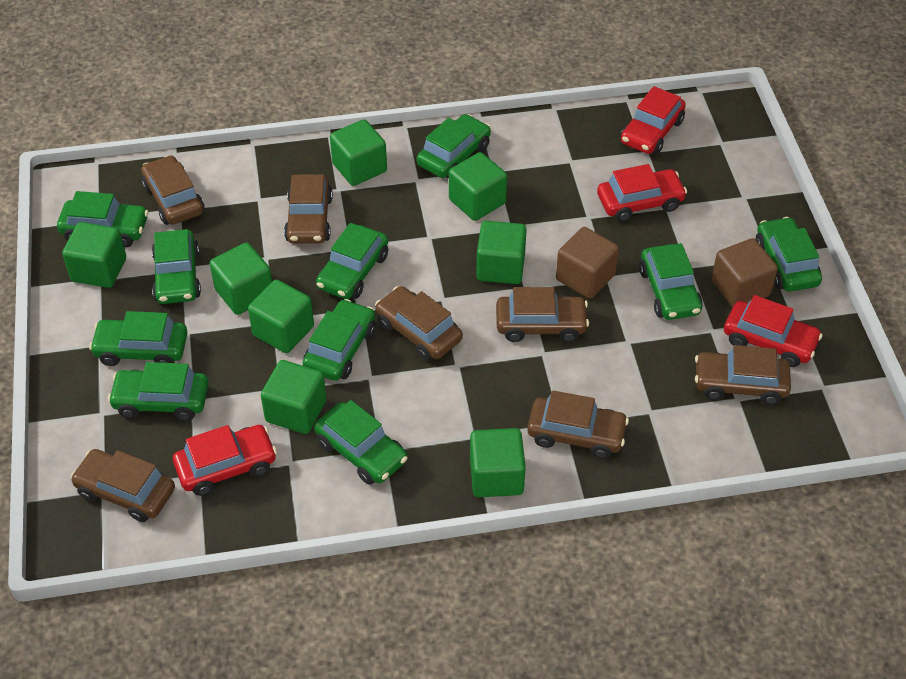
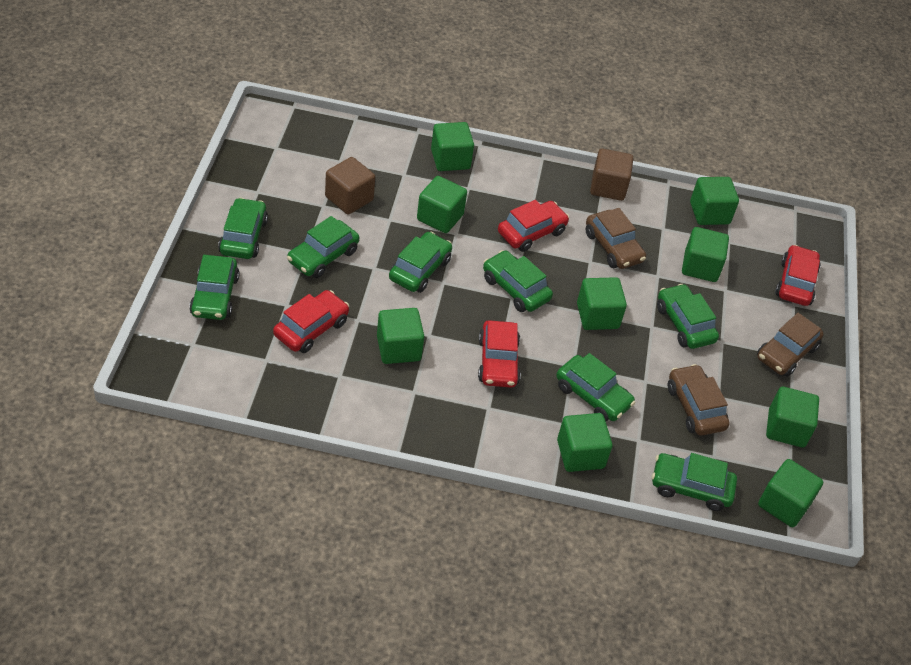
brown car: 7 -> 3
green car: 10 -> 8
green cube: 8 -> 9

